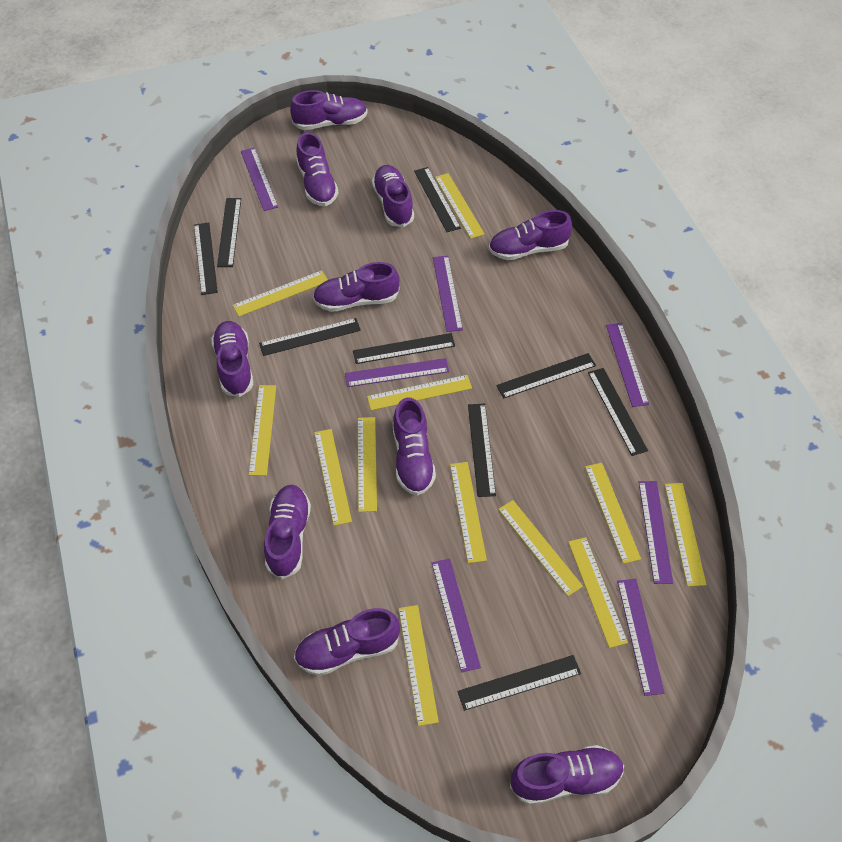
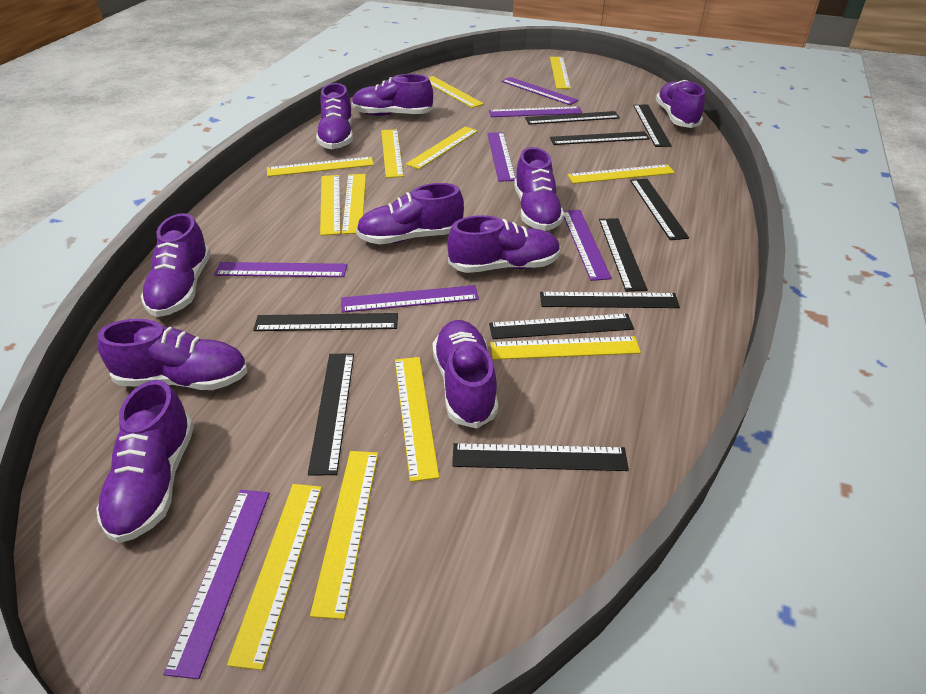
black ruler: 9 -> 10

